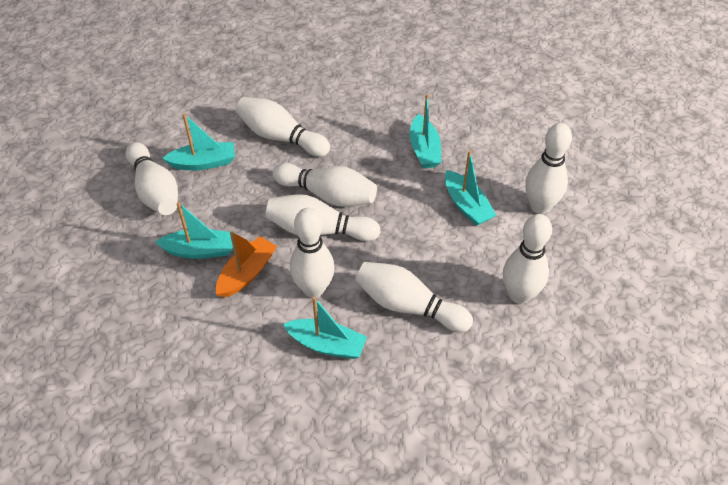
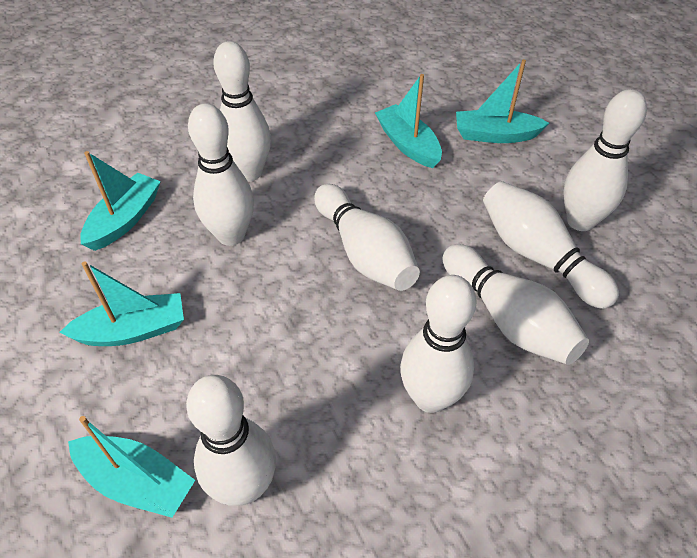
orange boat: 1 -> 0

